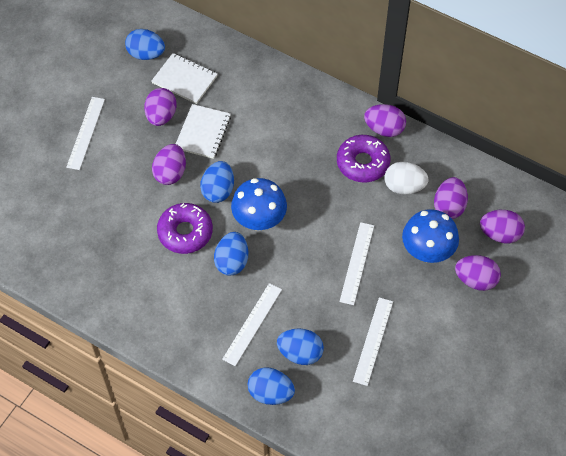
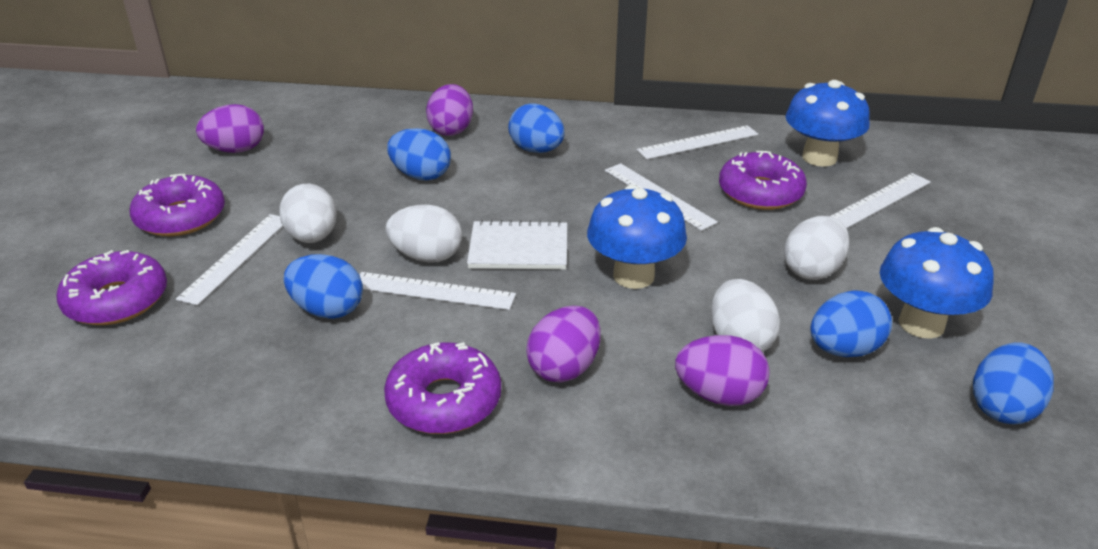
blue mushroom: 2 -> 3
purple donut: 2 -> 4
purple egg: 6 -> 4
white egg: 1 -> 4
white notebook: 2 -> 1
white ruler: 4 -> 5

